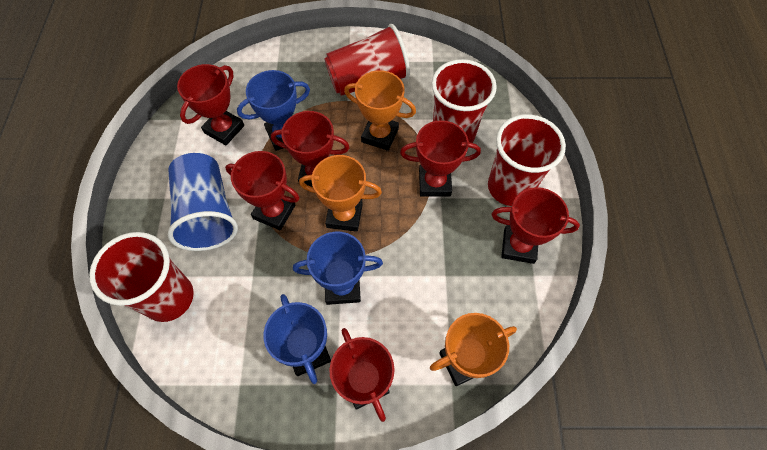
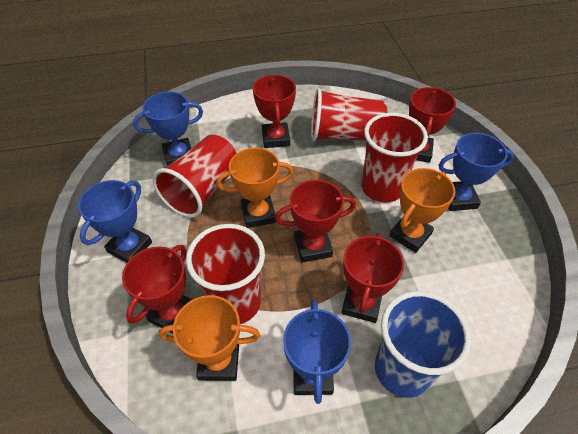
blue trophy: 3 -> 4
red trophy: 6 -> 5

